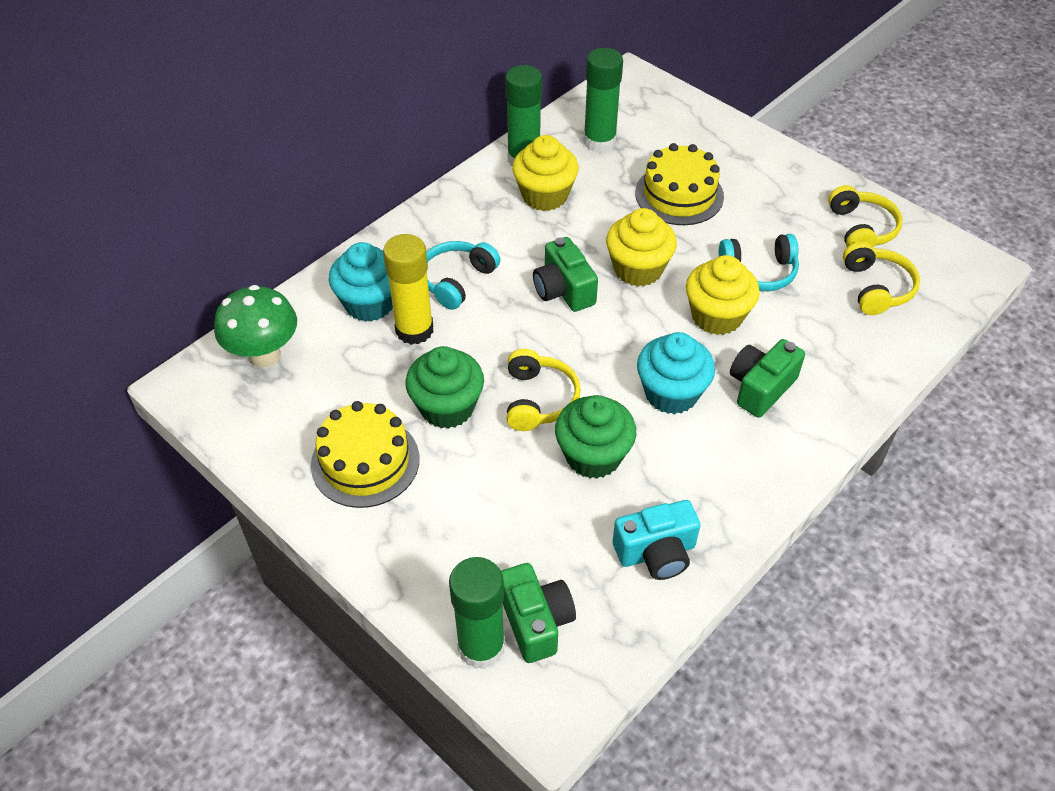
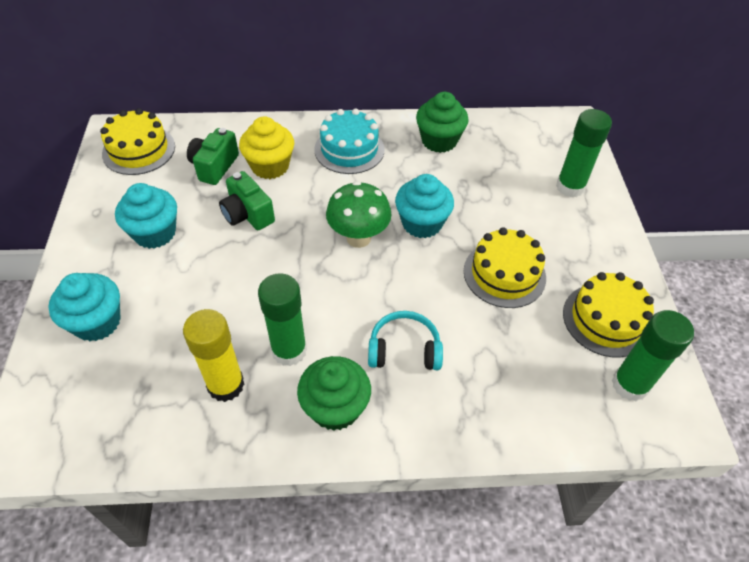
green camera: 3 -> 2
turquoise cake: 0 -> 1
turquoise camera: 1 -> 0
turquoise cupcake: 2 -> 3
turquoise headphones: 2 -> 1
yellow cake: 2 -> 3
yellow cupcake: 3 -> 1
yellow headphones: 3 -> 0

